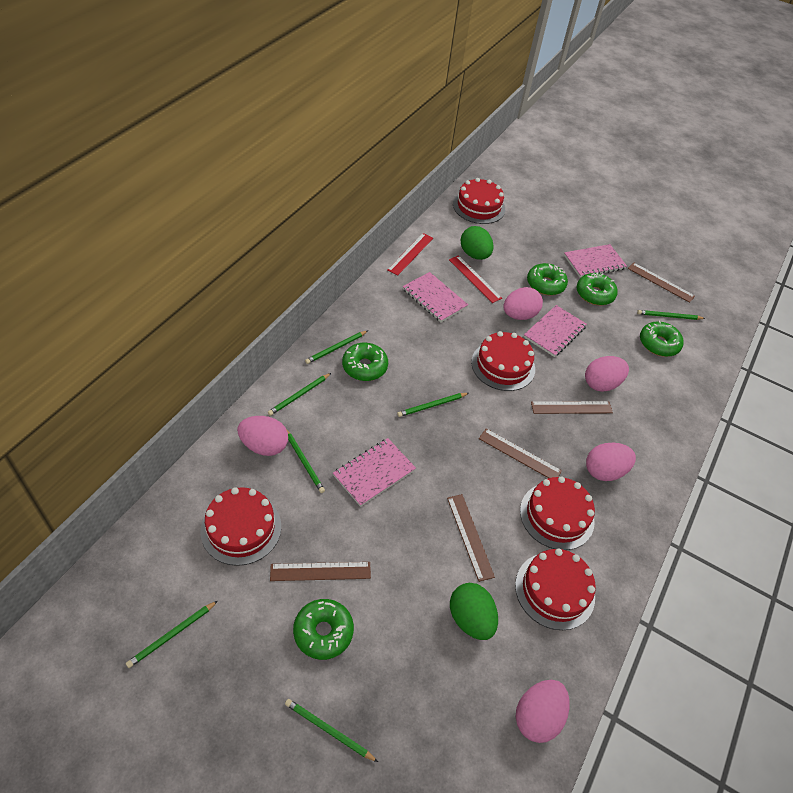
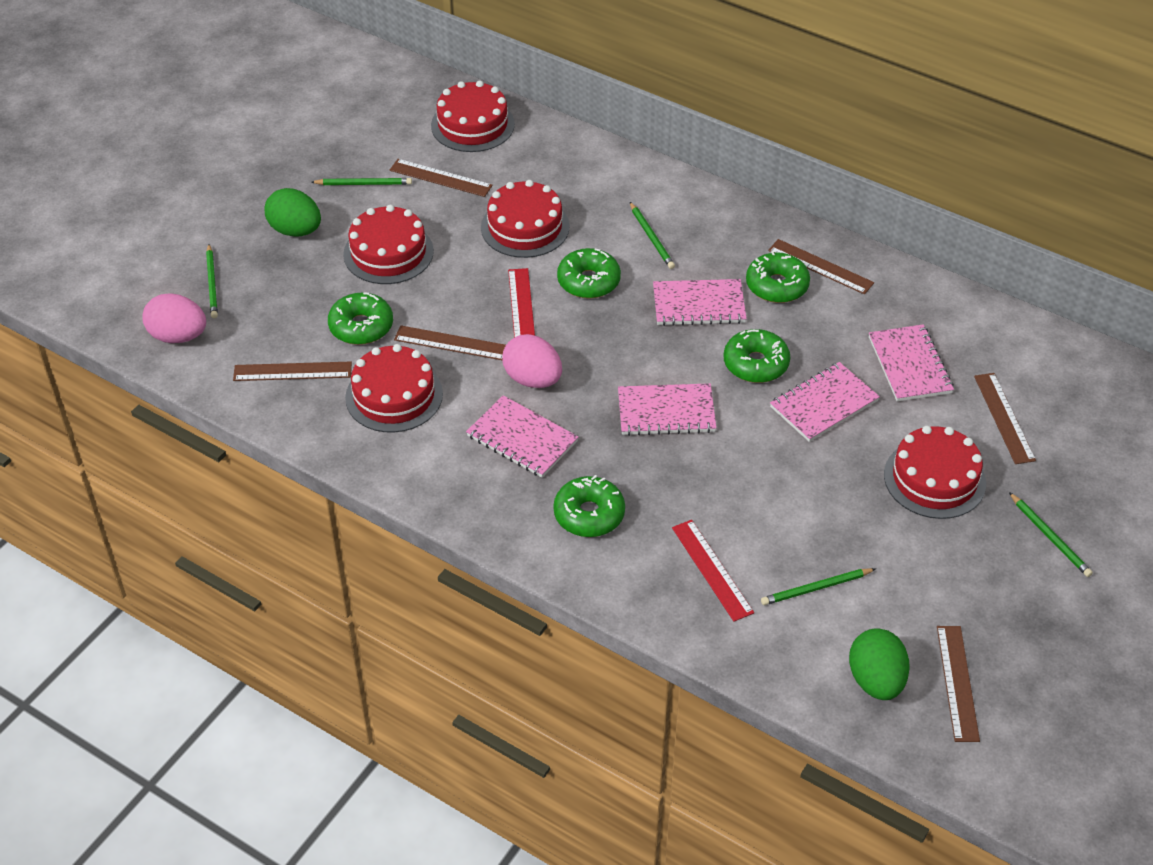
brown ruler: 5 -> 6
green pencil: 7 -> 5
pink egg: 5 -> 2
pink notebook: 4 -> 5

